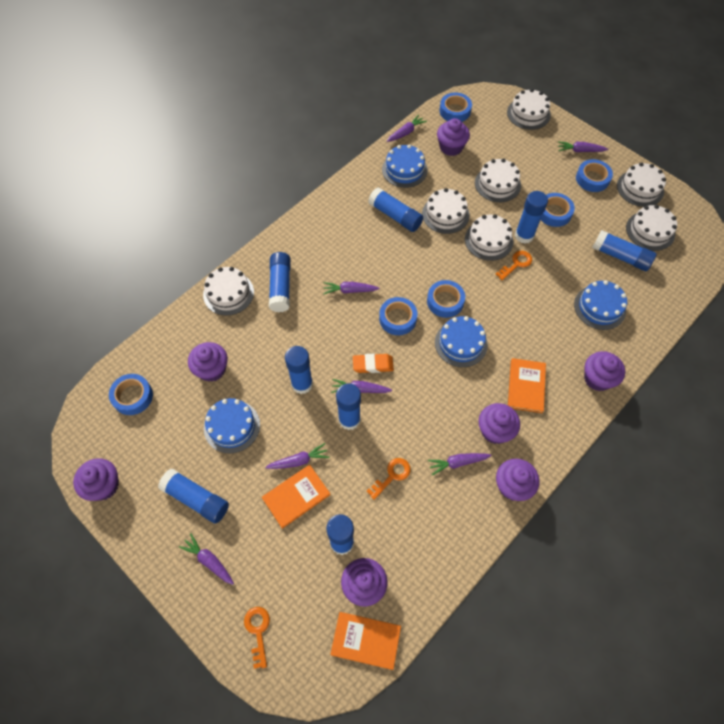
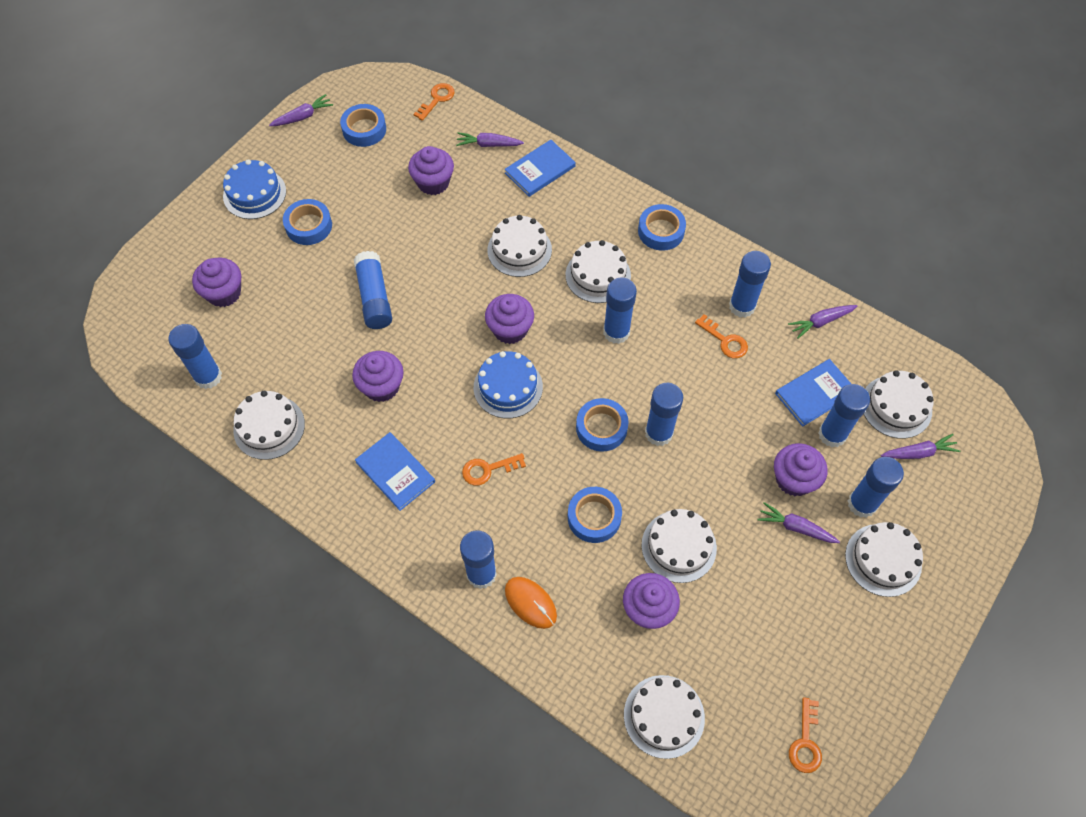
blue book: 0 -> 3
blue cake: 4 -> 2
blue tape: 6 -> 5
orange book: 3 -> 0
orange eraser: 1 -> 0
orange key: 3 -> 4
orange mouse: 0 -> 1
purple carrot: 7 -> 5
purple cupcake: 7 -> 6

